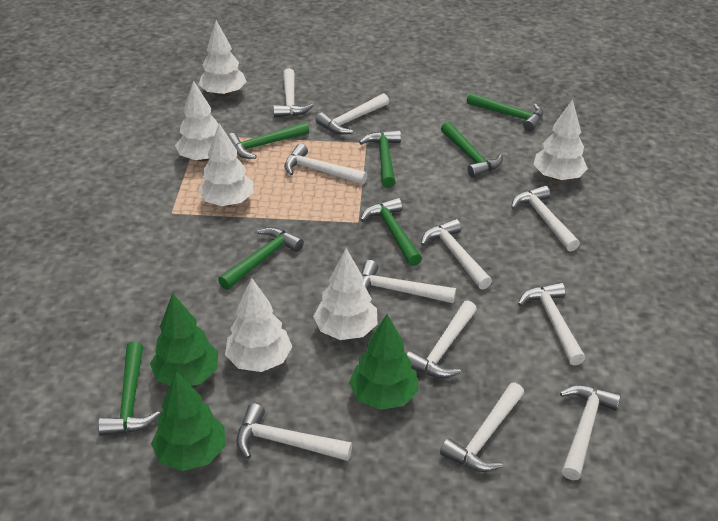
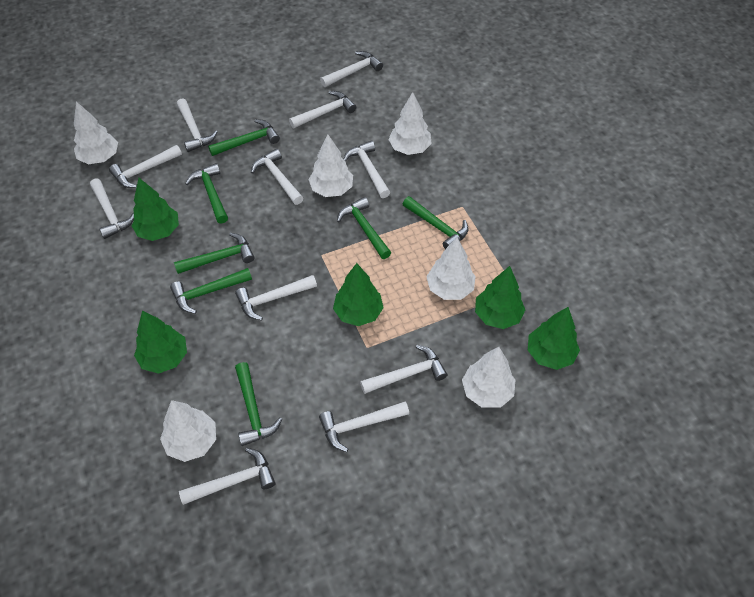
green tree: 3 -> 5

